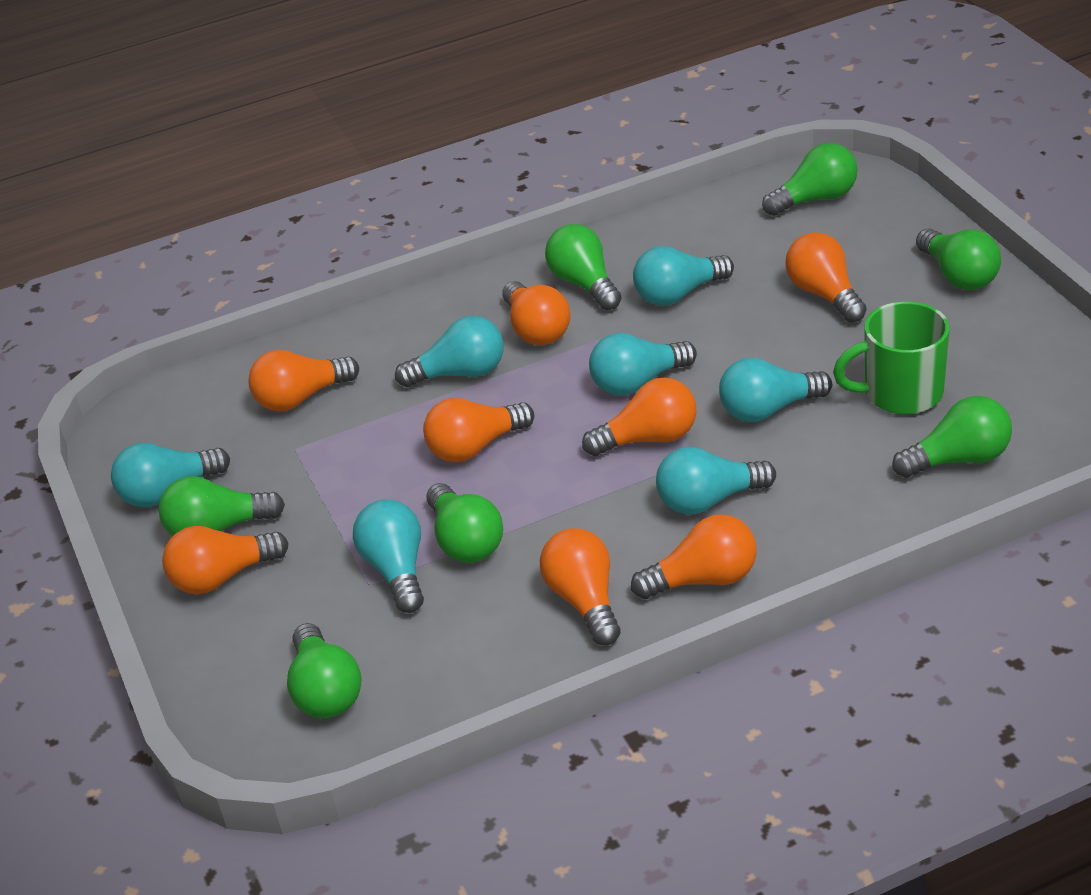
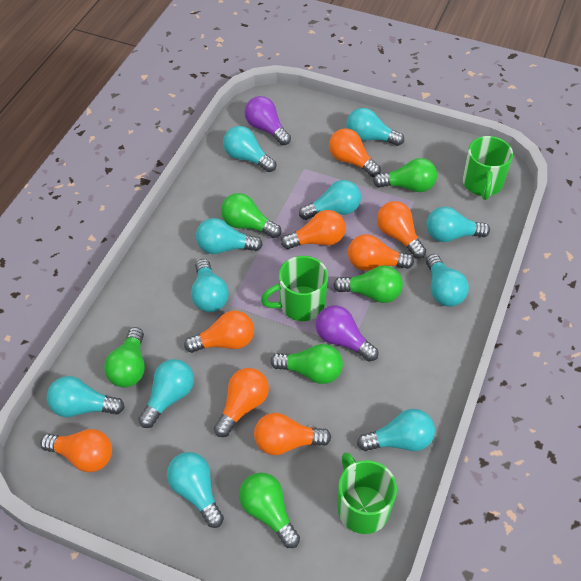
green light bulb: 7 -> 6
green mug: 1 -> 3
purple light bulb: 0 -> 2
turquoise light bulb: 7 -> 11

